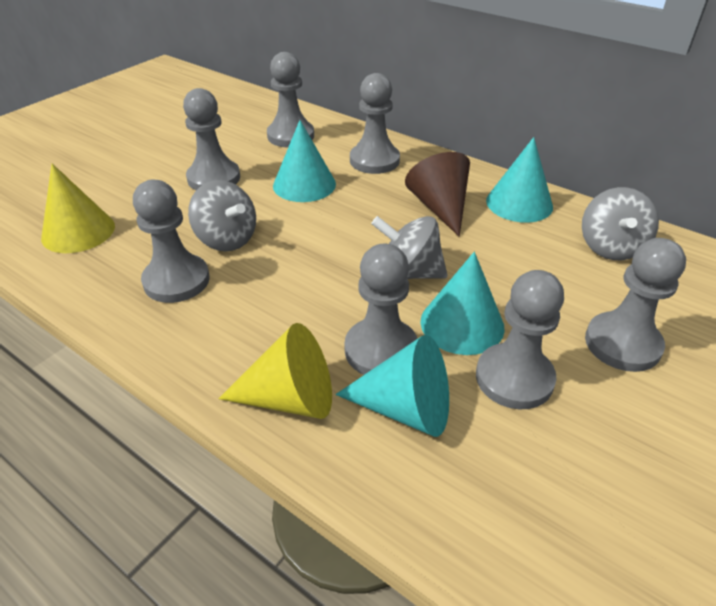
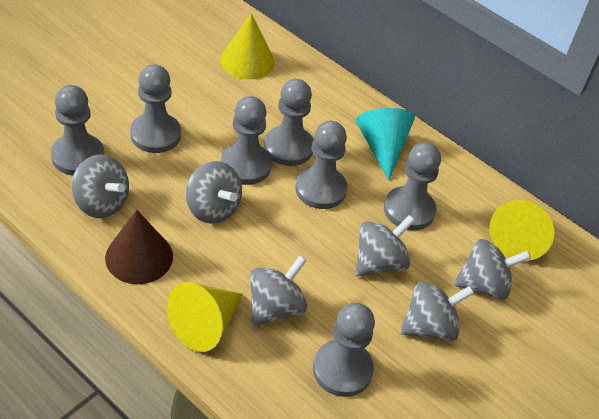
grey spinning top: 3 -> 6
turquoise cone: 4 -> 1
yellow cone: 2 -> 3

